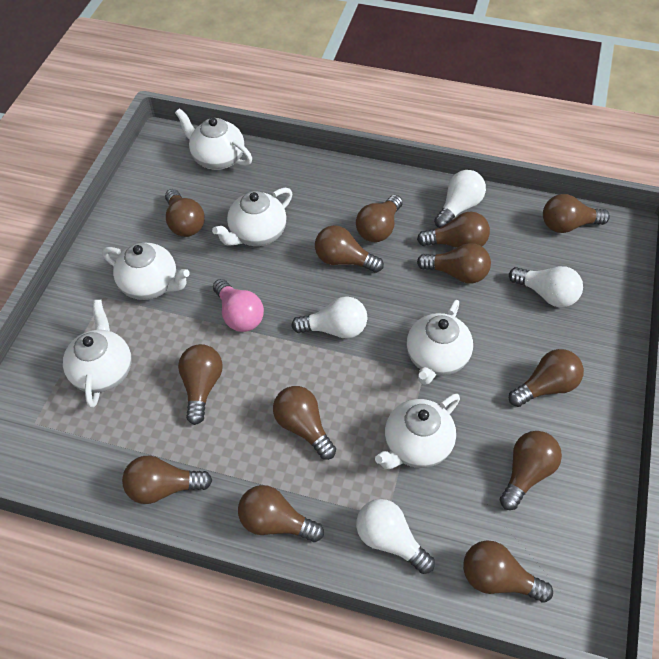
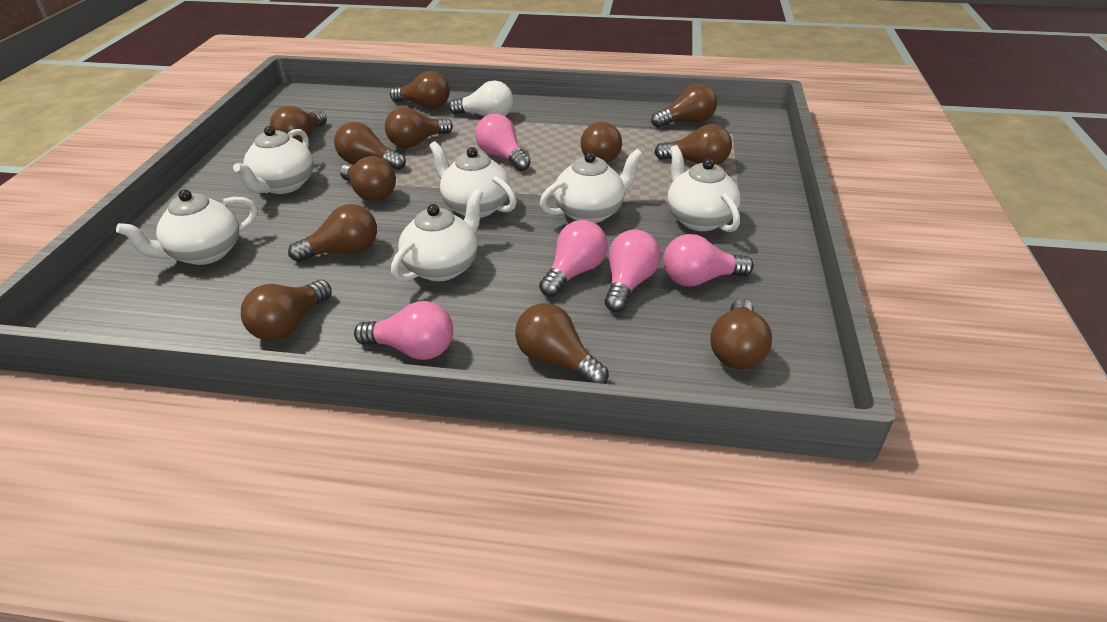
brown light bulb: 13 -> 12
pink light bulb: 1 -> 5
white light bulb: 4 -> 1

